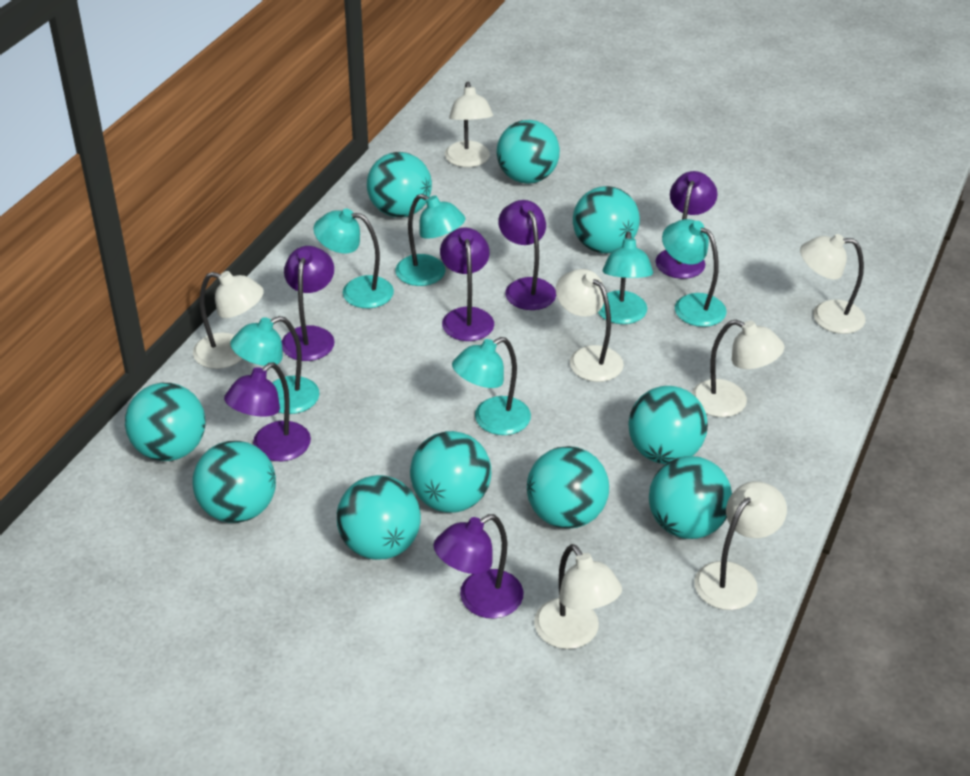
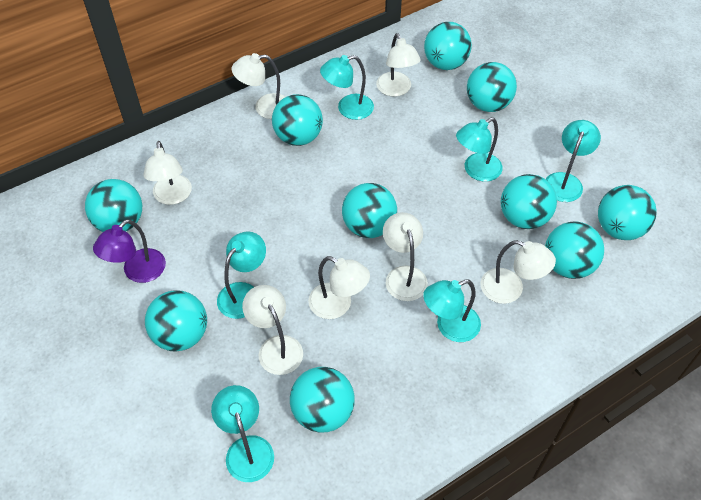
purple lamp: 6 -> 1

